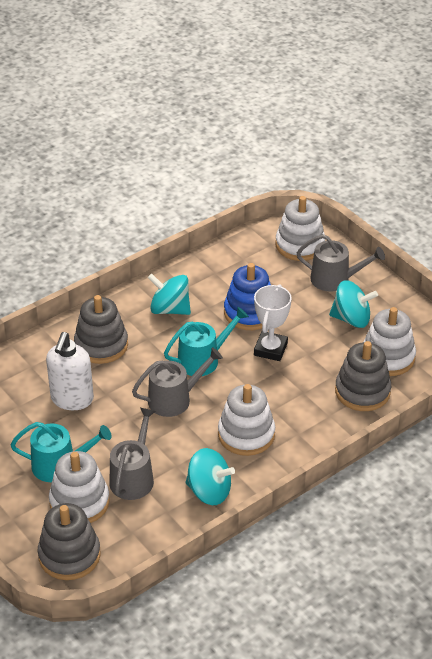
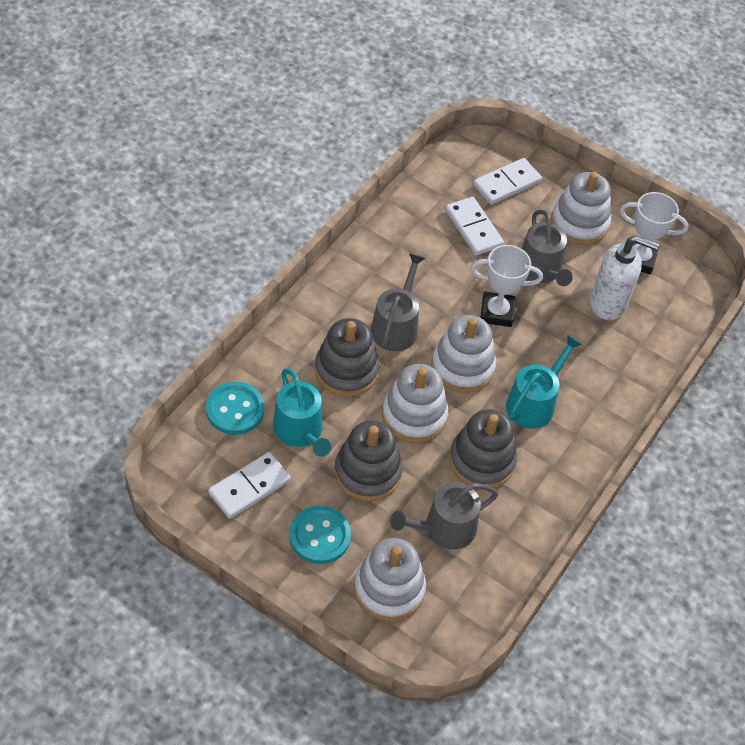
blue stacking toy: 1 -> 0
turquoise button: 0 -> 2
turquoise spinning top: 3 -> 0
white domino: 0 -> 3
white trophy: 1 -> 2

